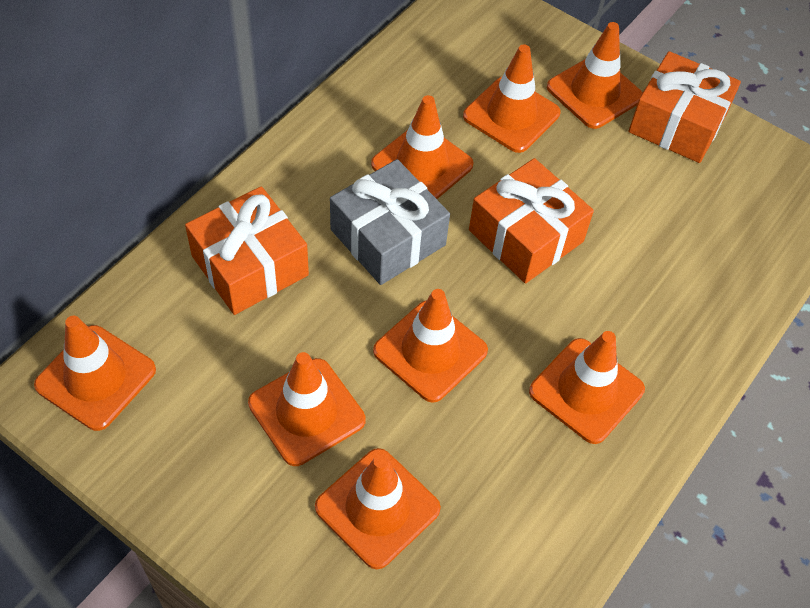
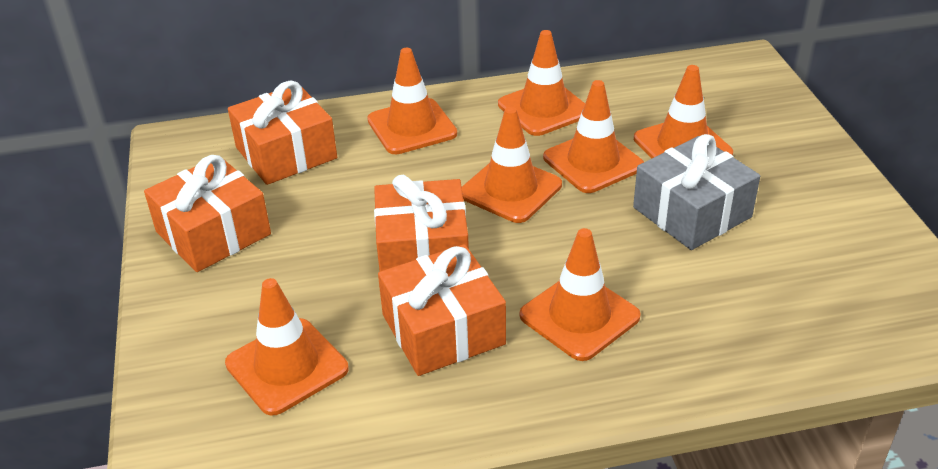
orange gift: 3 -> 4
orange traffic cone: 8 -> 7

